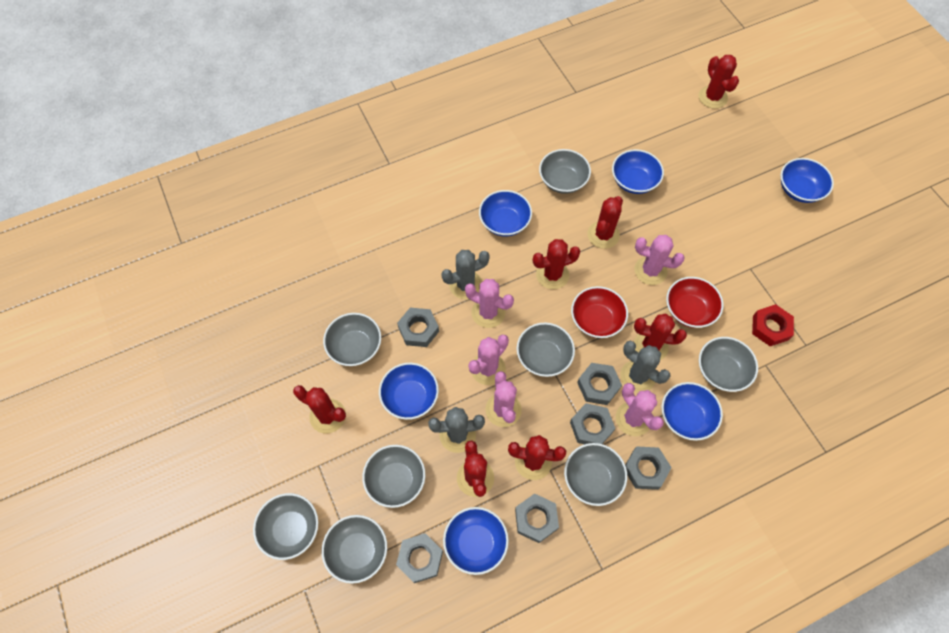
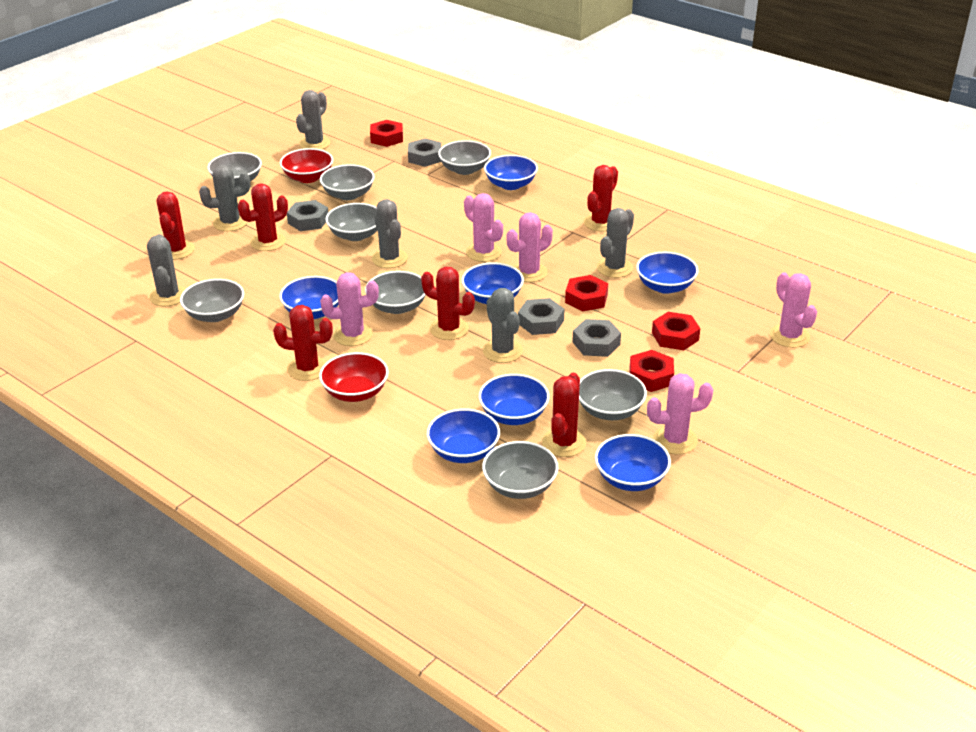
blue bowl: 6 -> 7
grey cactus: 3 -> 6
grey nut: 6 -> 4
red cactus: 7 -> 6
red nut: 1 -> 4

